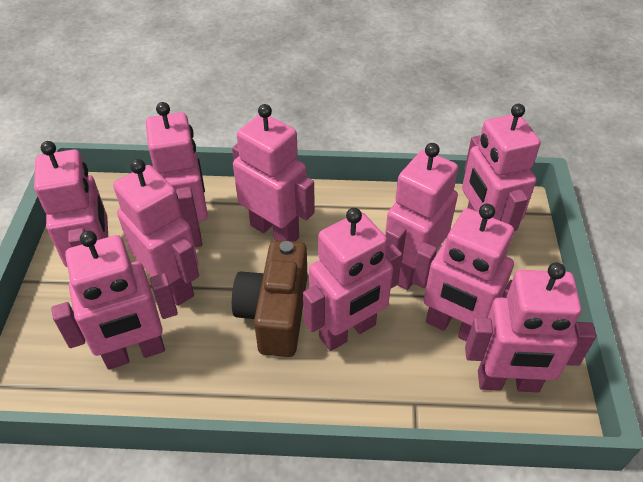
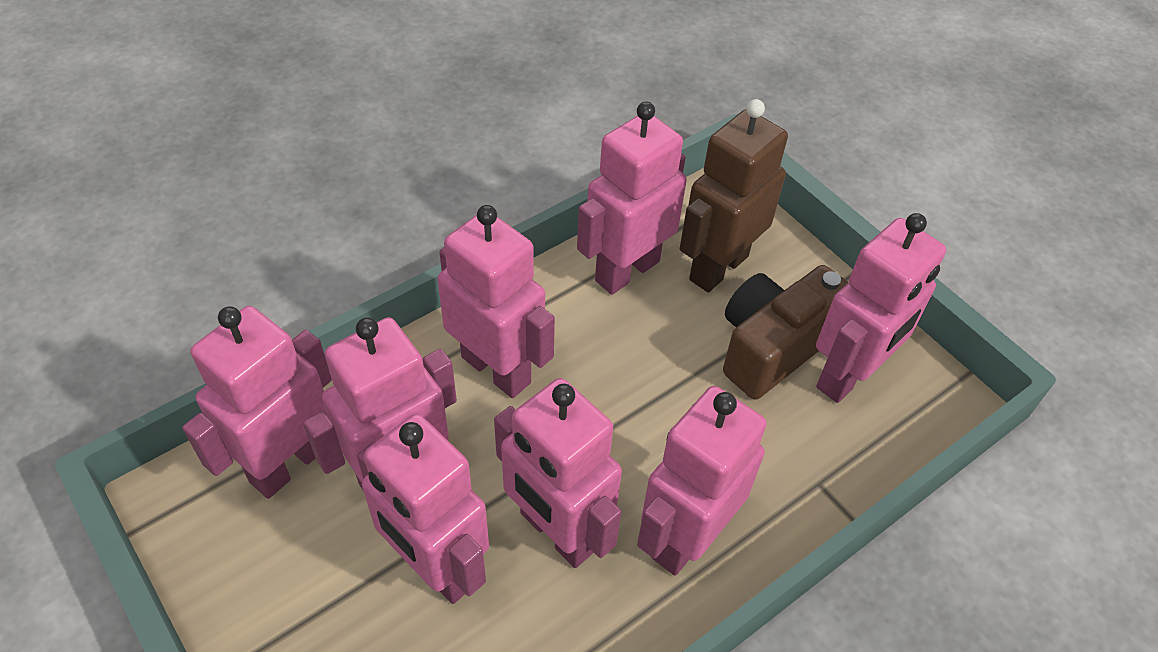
brown robot: 0 -> 1
pink robot: 10 -> 8

